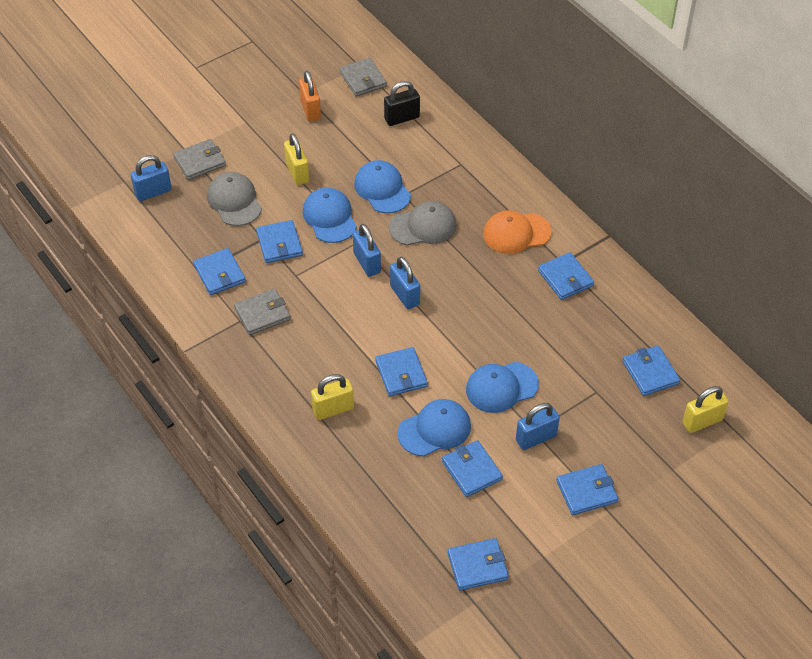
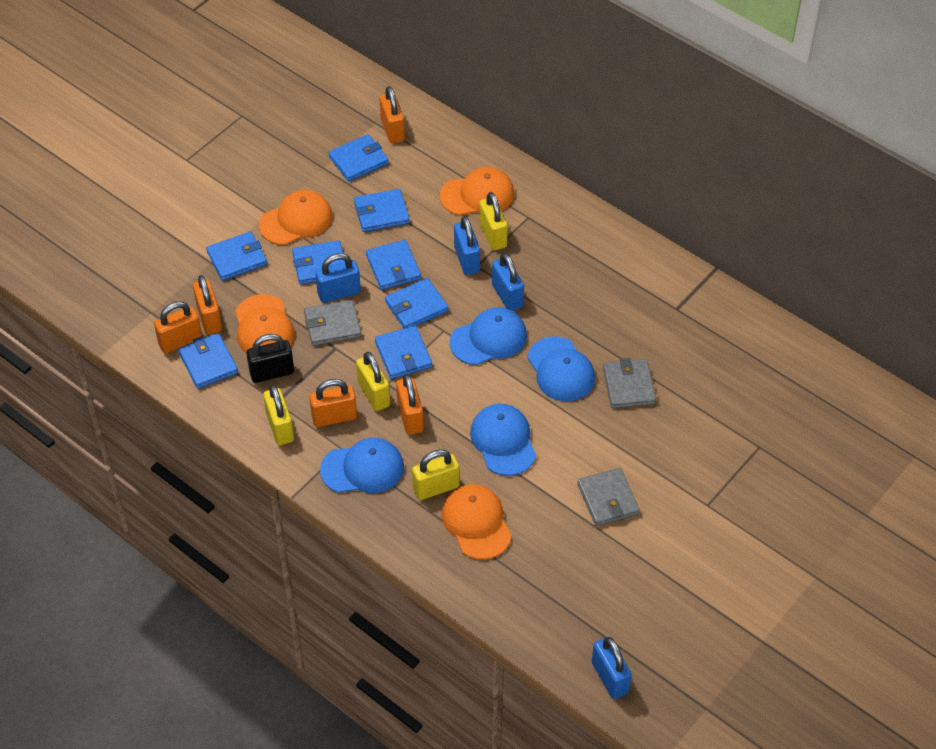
grey cap: 2 -> 0
orange cap: 1 -> 4
orange padlock: 1 -> 5
yellow padlock: 3 -> 4

